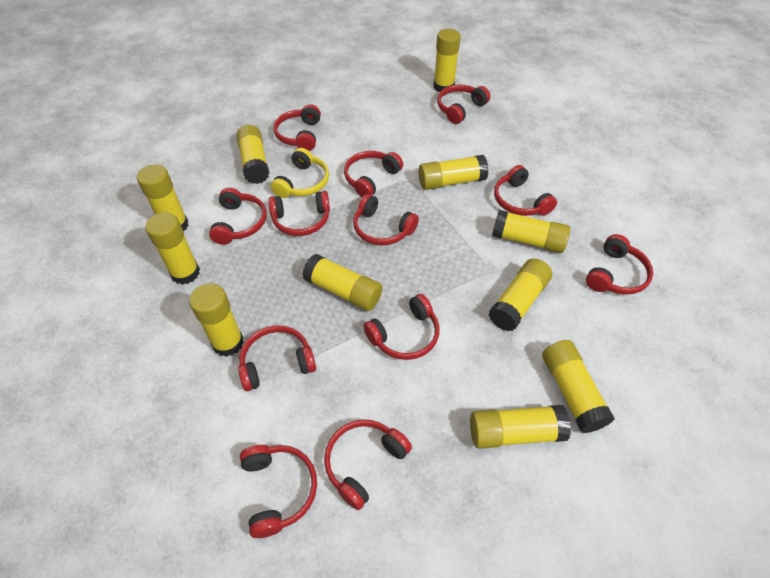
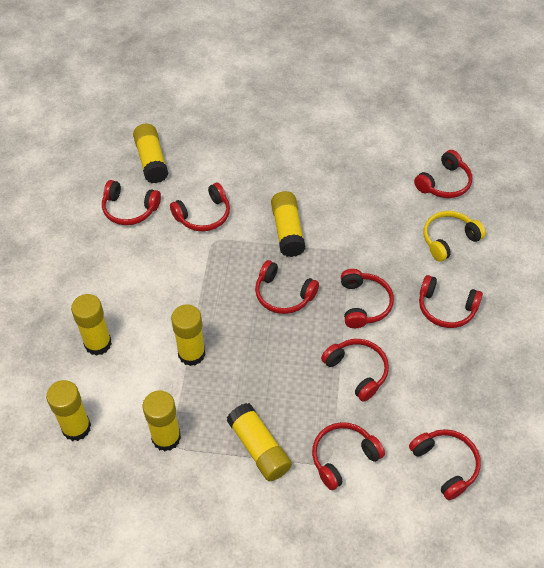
red headphones: 12 -> 9
yellow glue stick: 11 -> 7

